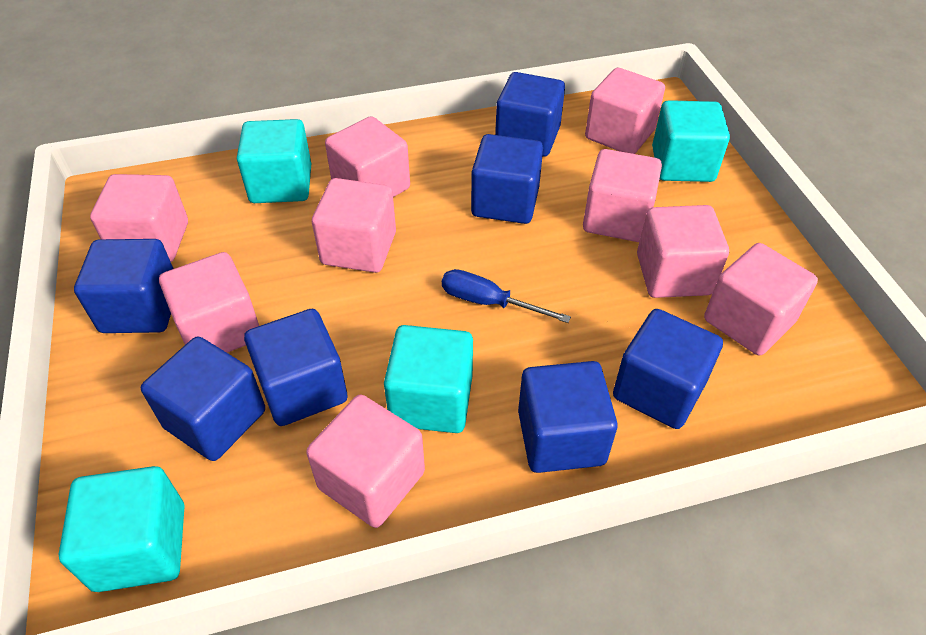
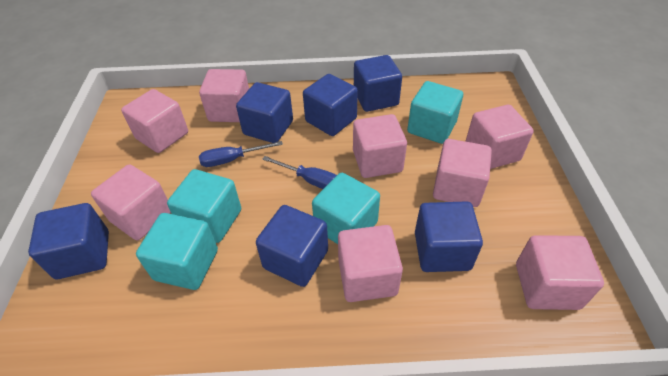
blue cube: 7 -> 6
blue screwdriver: 1 -> 2
pink cube: 9 -> 8

